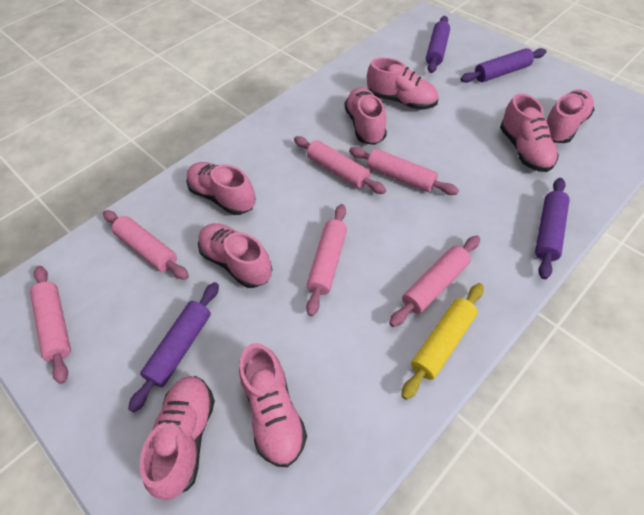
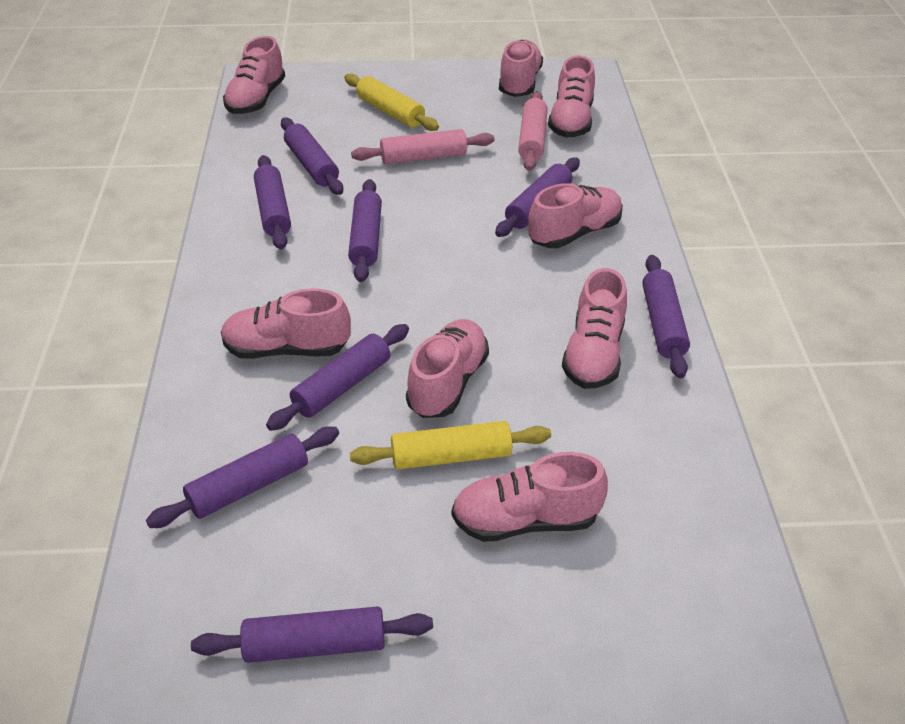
pink rolling pin: 6 -> 2
purple rolling pin: 4 -> 8
yellow rolling pin: 1 -> 2

